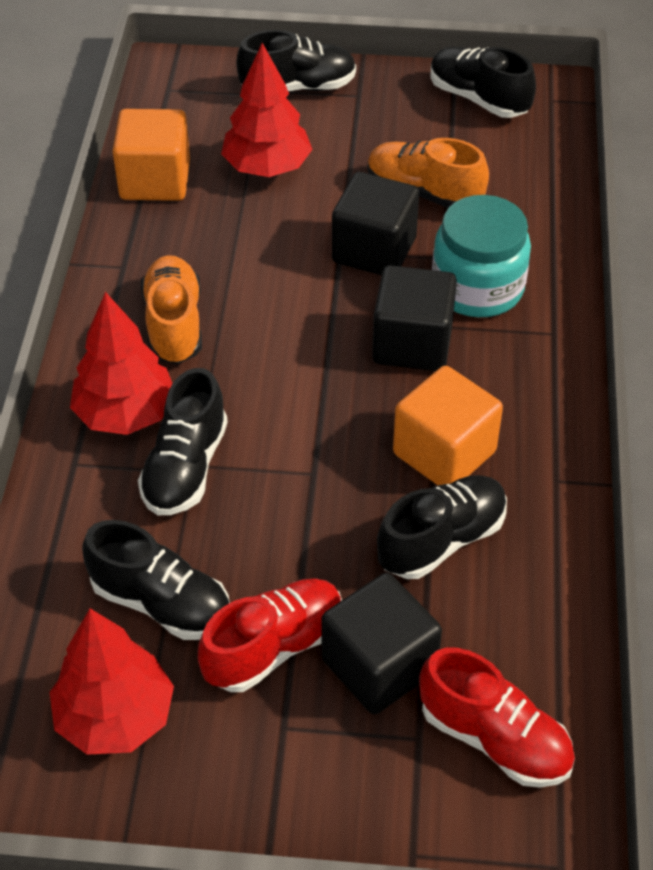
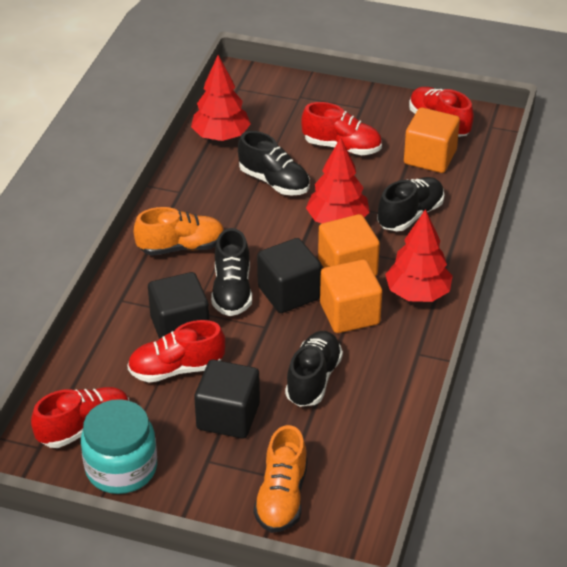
black shoe: 5 -> 4
orange cube: 2 -> 3
red shoe: 2 -> 4

